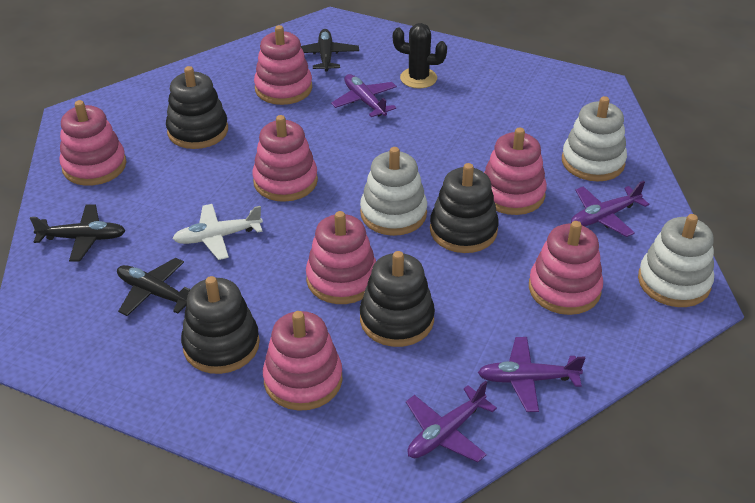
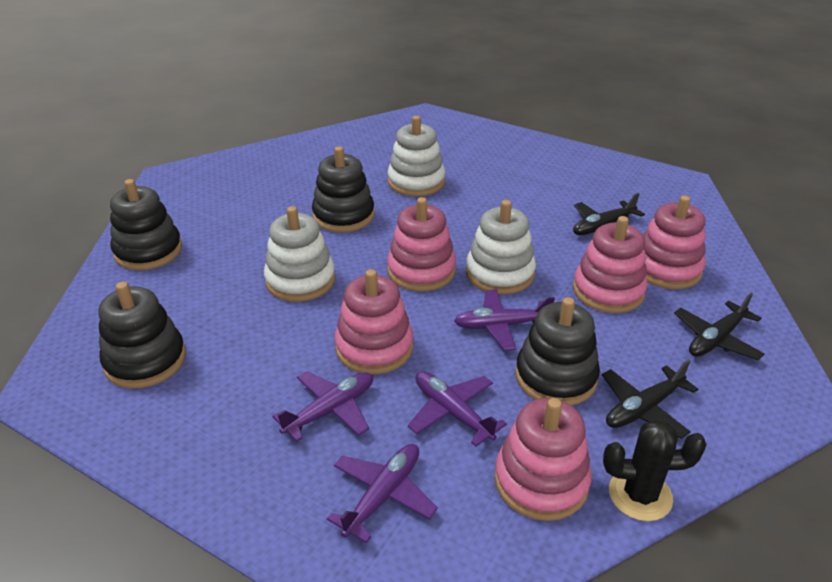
pink stacking toy: 7 -> 5
white plane: 1 -> 0

